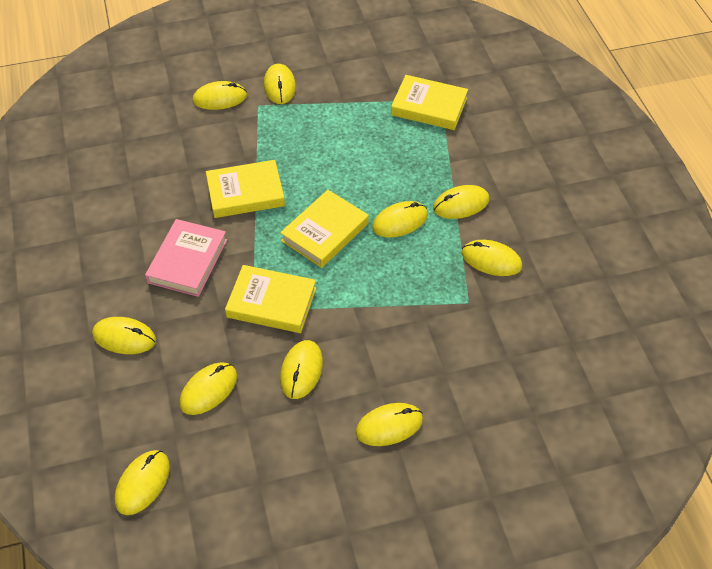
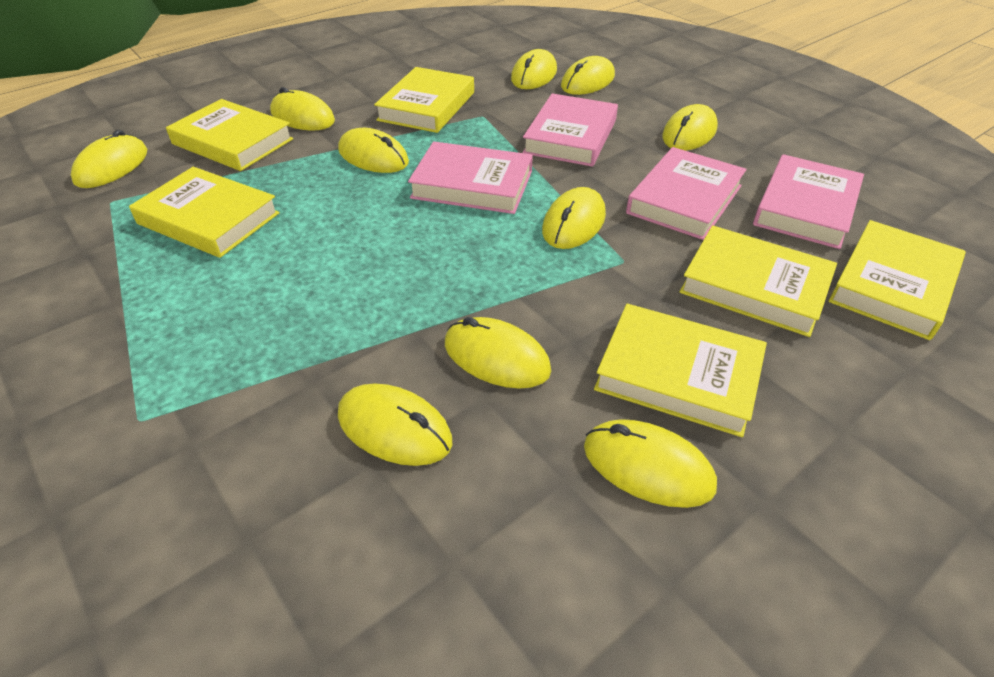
pink book: 1 -> 4
yellow book: 4 -> 6

